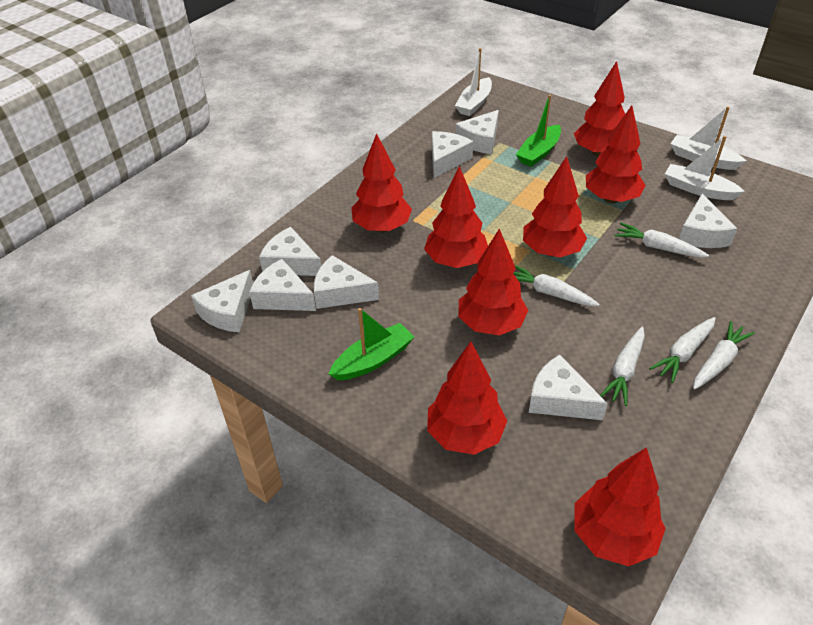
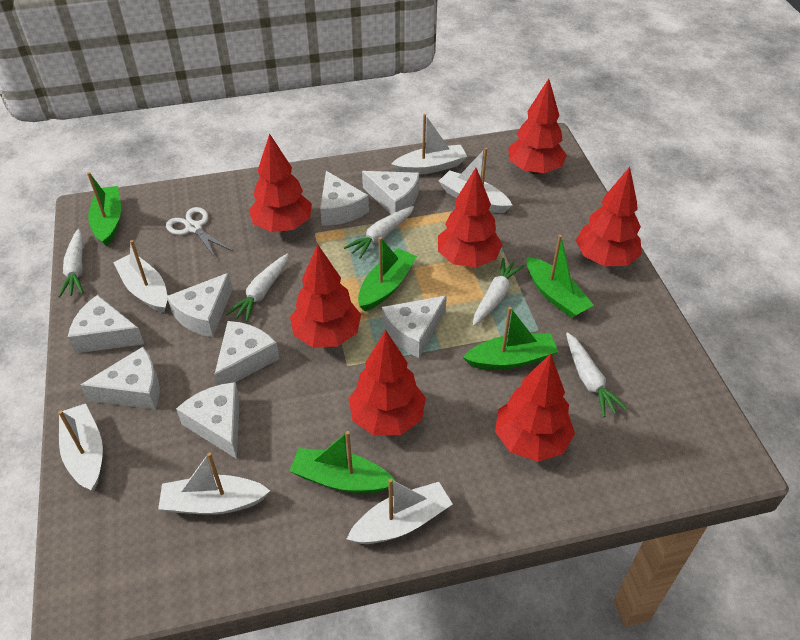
green boat: 2 -> 5
red tree: 8 -> 7
white boat: 3 -> 6
white scissors: 0 -> 1

